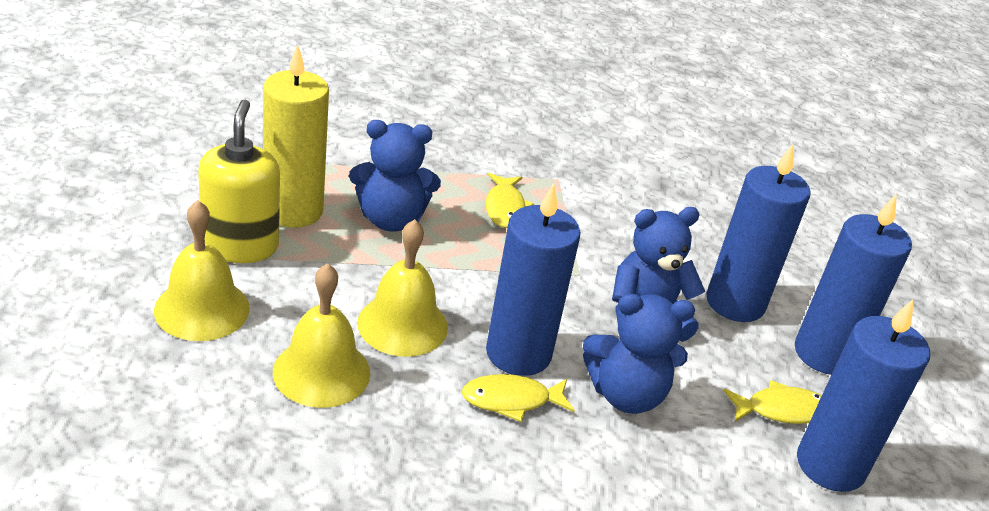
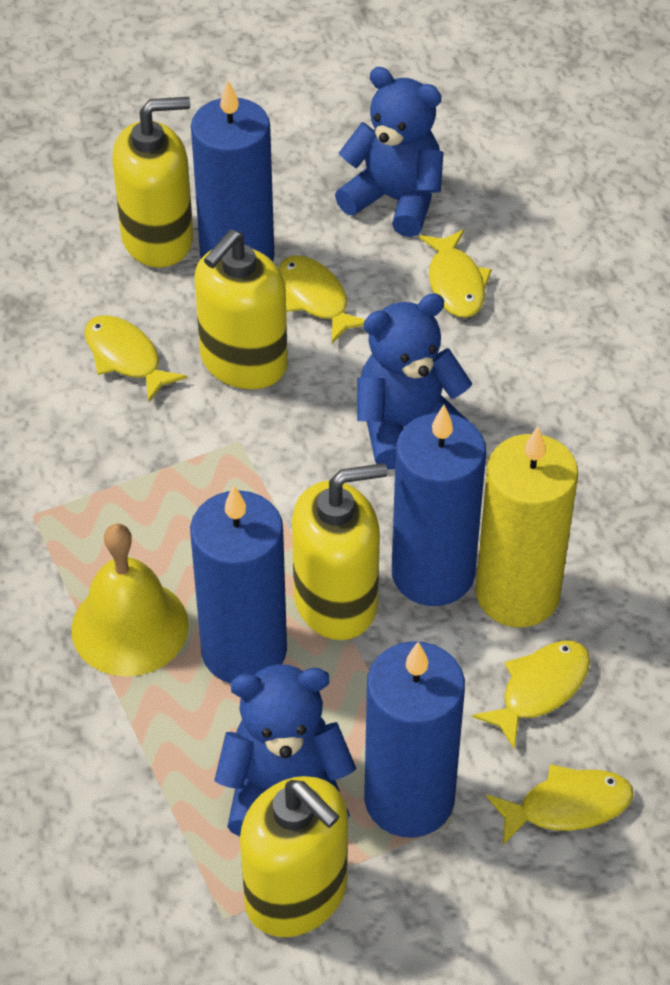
yellow bell: 3 -> 1
yellow fish: 3 -> 5
yellow soap dispenser: 1 -> 4

